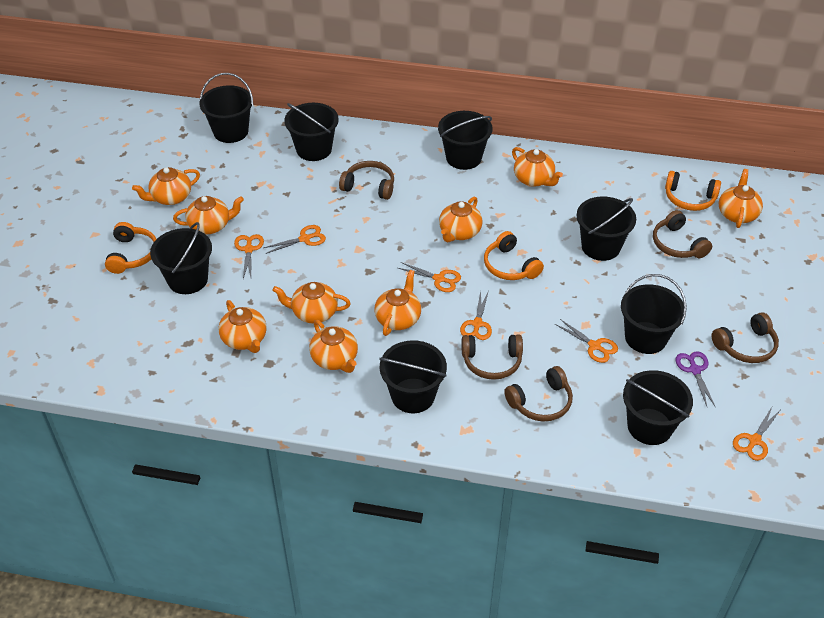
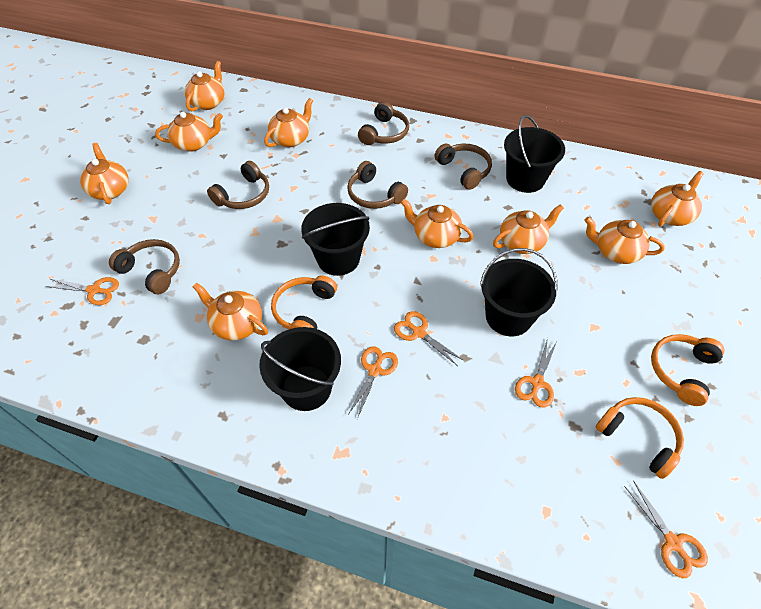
black bucket: 8 -> 4
orange scissors: 6 -> 5
purple scissors: 1 -> 0

